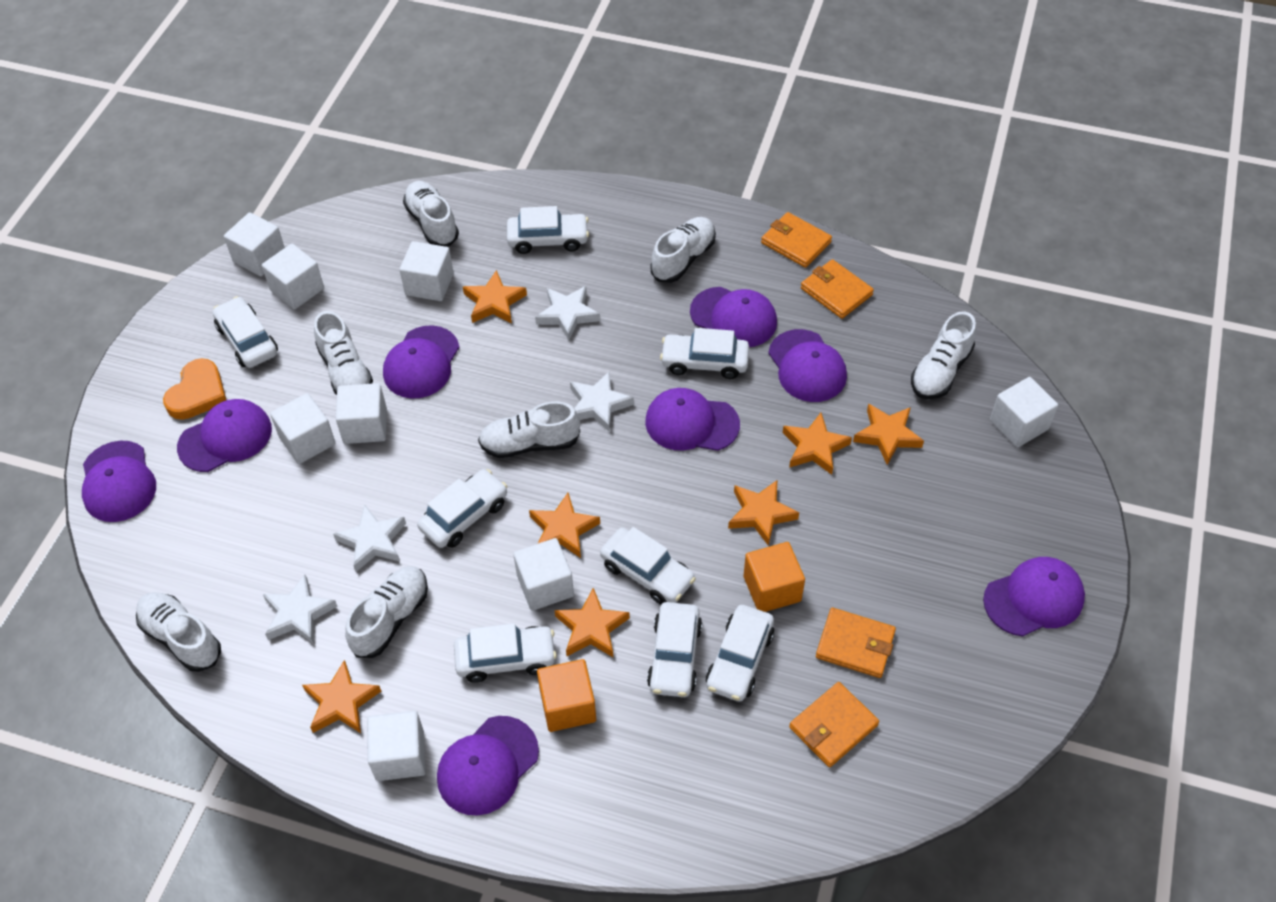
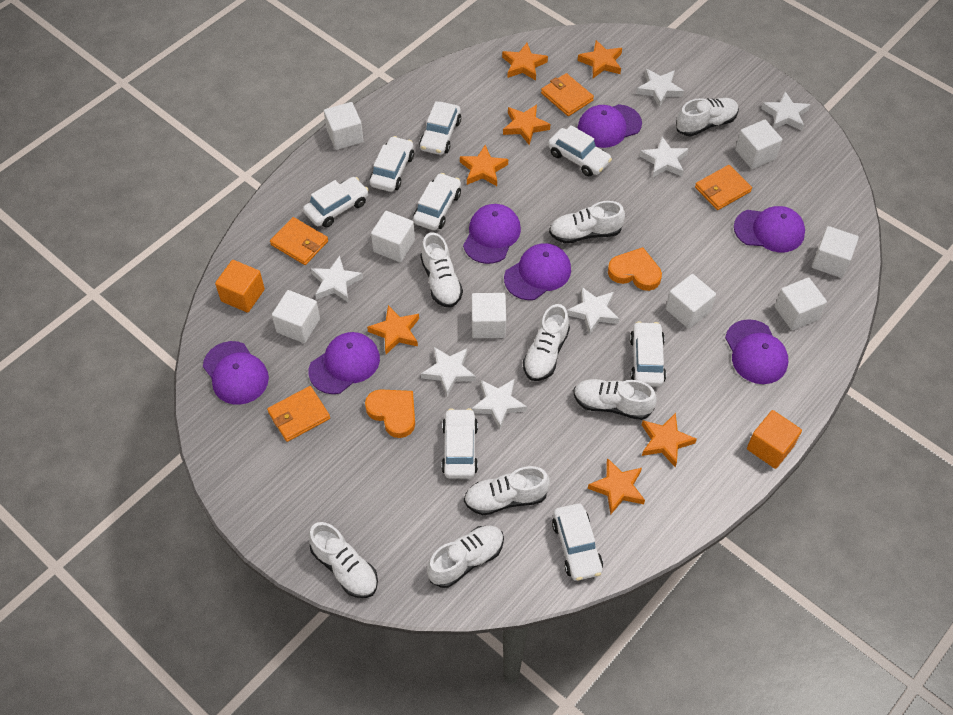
orange heart: 1 -> 2
purple cap: 8 -> 7
white shoe: 7 -> 8
white star: 4 -> 7

